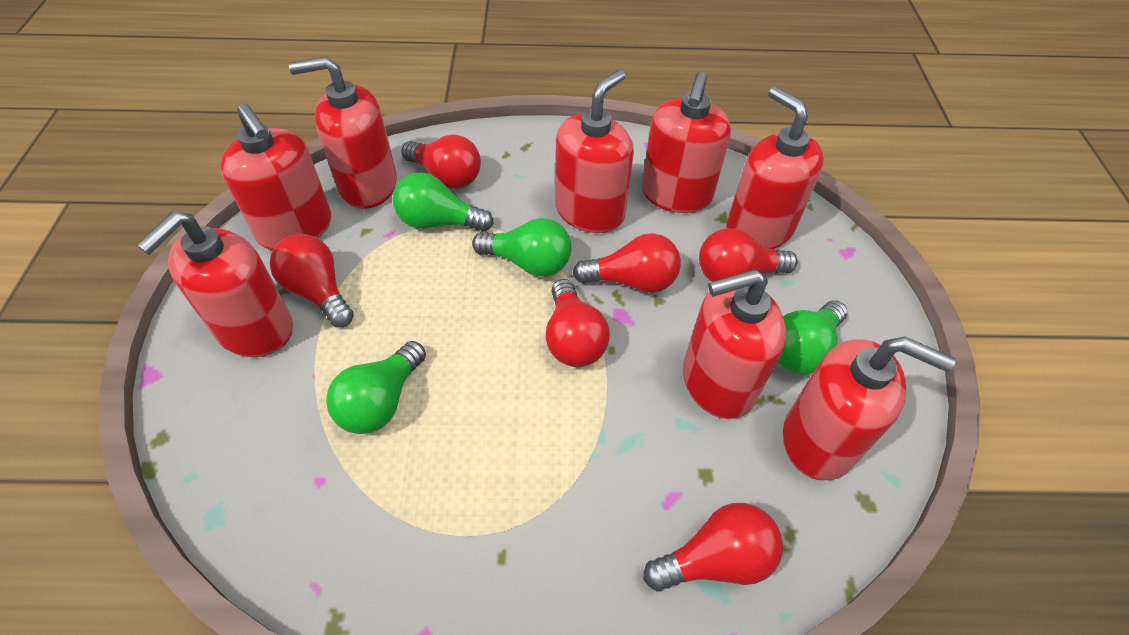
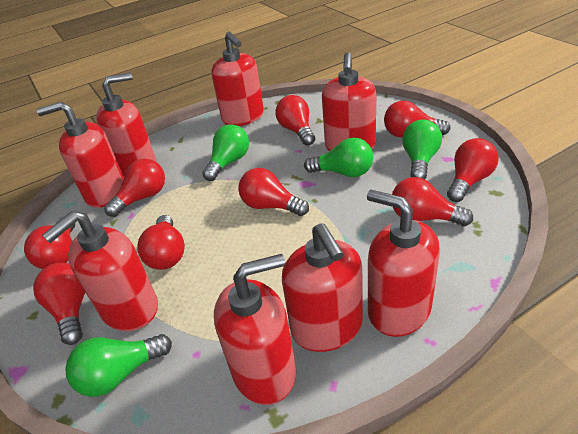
red light bulb: 6 -> 9

